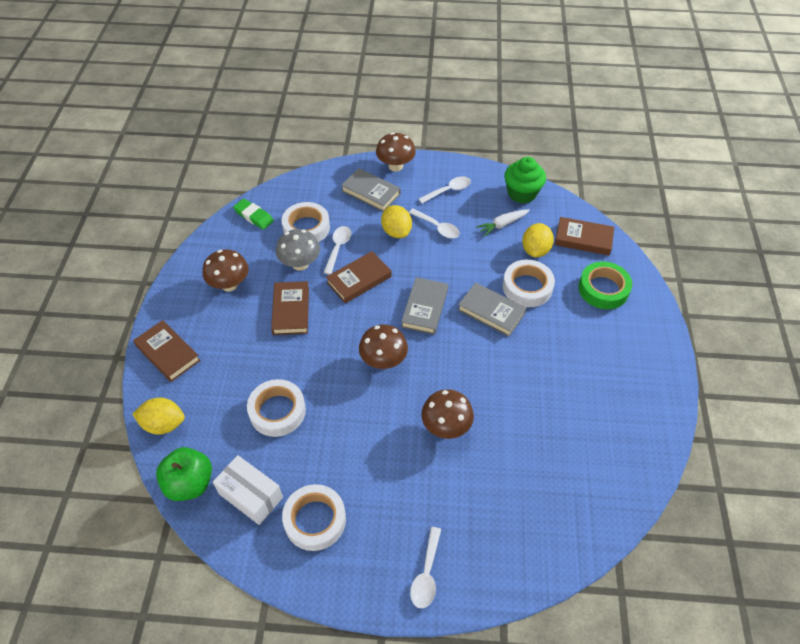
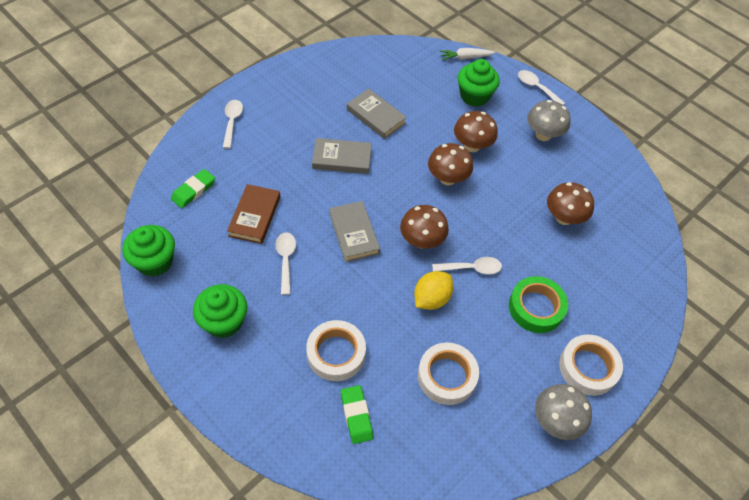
brown book: 4 -> 1
green apple: 1 -> 0
green cupcake: 1 -> 3
green eraser: 1 -> 2
grey mushroom: 1 -> 2
white box: 1 -> 0
white tape: 4 -> 3
yellow lemon: 3 -> 1

